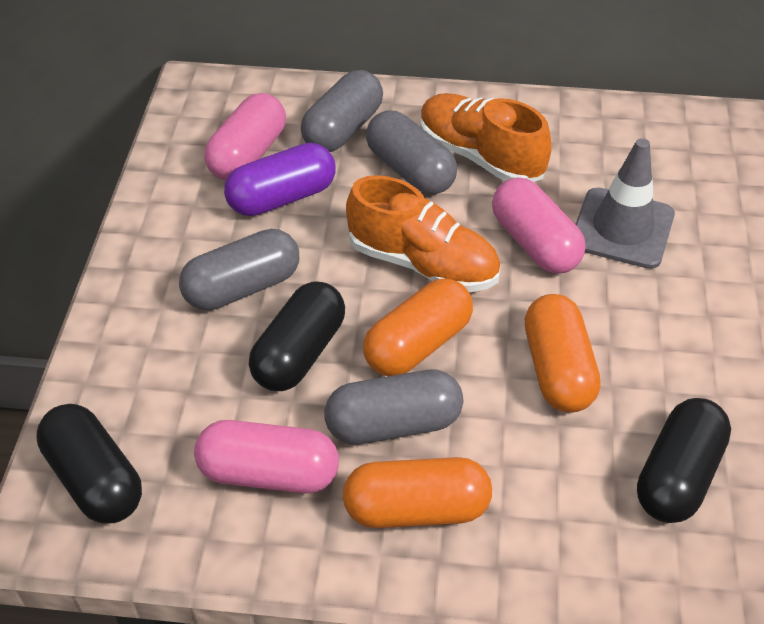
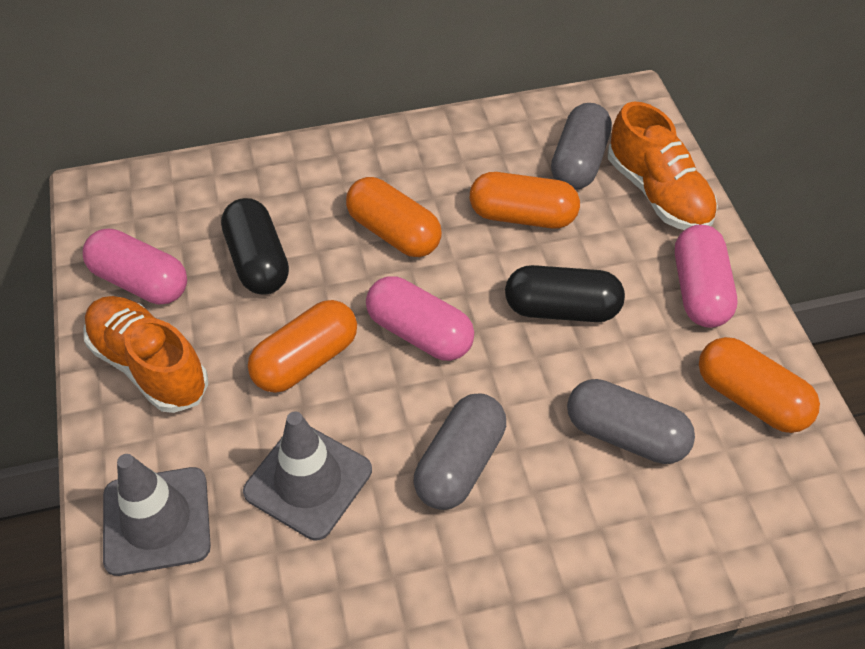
black capsule: 3 -> 2
grey capsule: 4 -> 3
grey traffic cone: 1 -> 2
orange capsule: 3 -> 4
purple capsule: 1 -> 0

